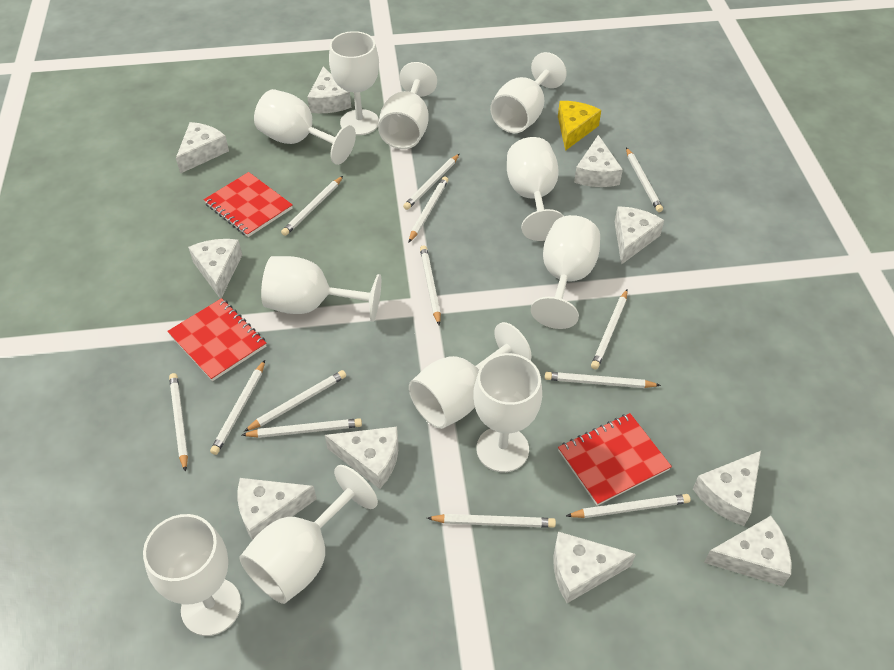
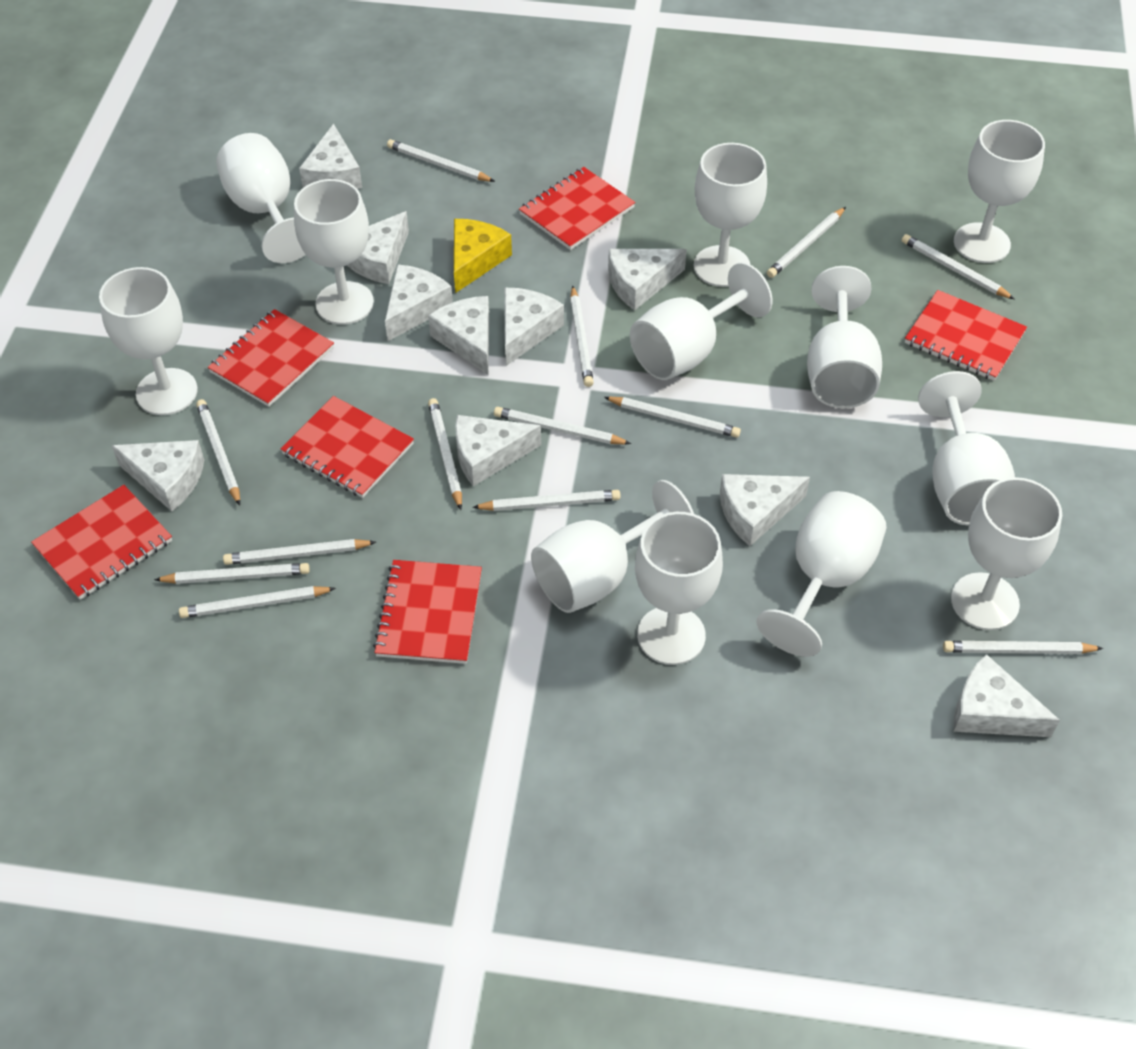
red notebook: 3 -> 6
white goblet: 11 -> 12

